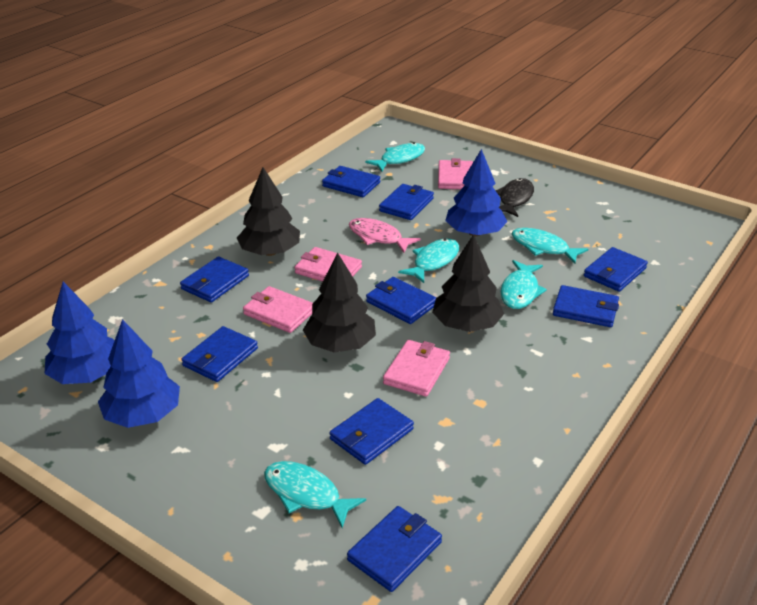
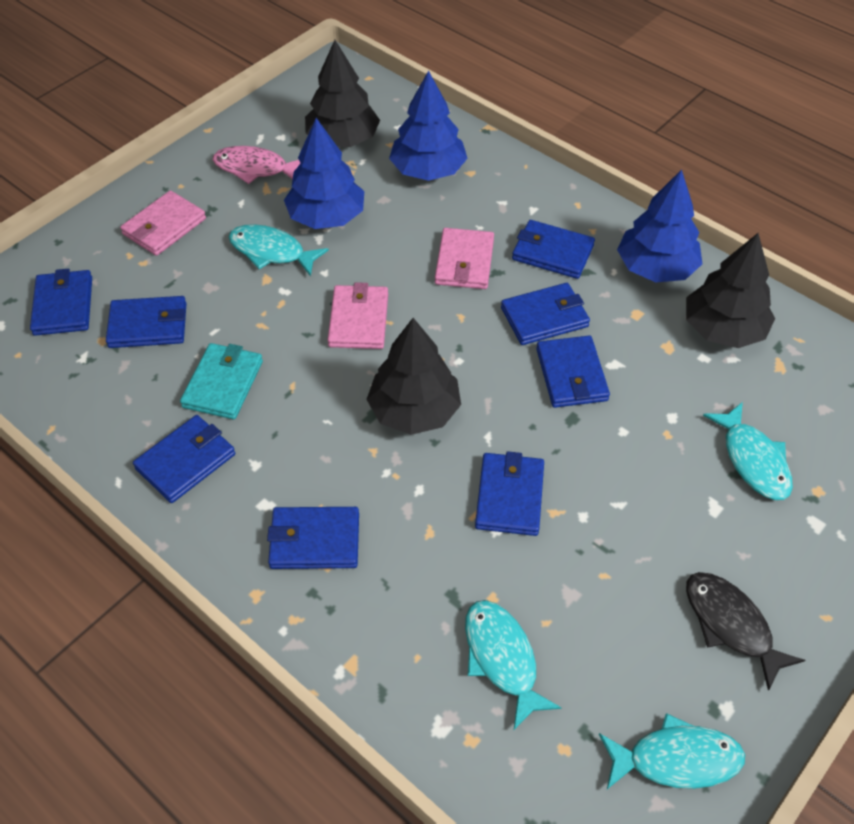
blue wallet: 9 -> 8
pink wallet: 4 -> 3
turquoise fish: 5 -> 4
turquoise wallet: 0 -> 1

